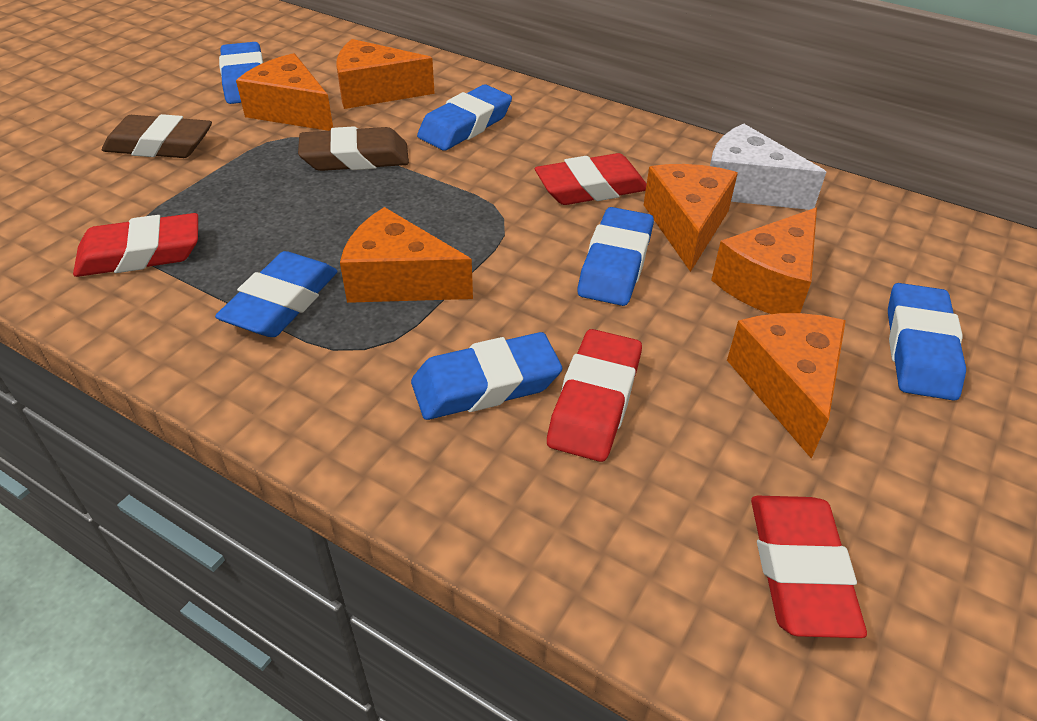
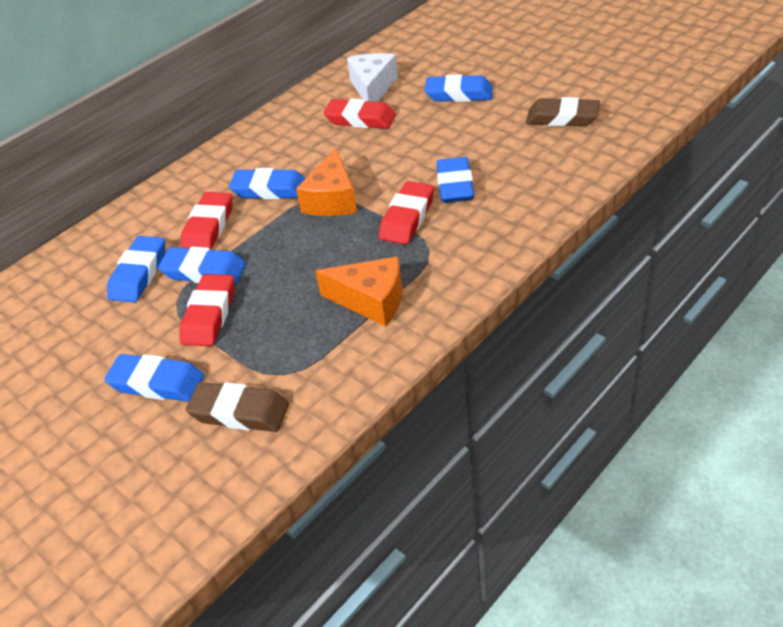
orange cheese: 6 -> 2

